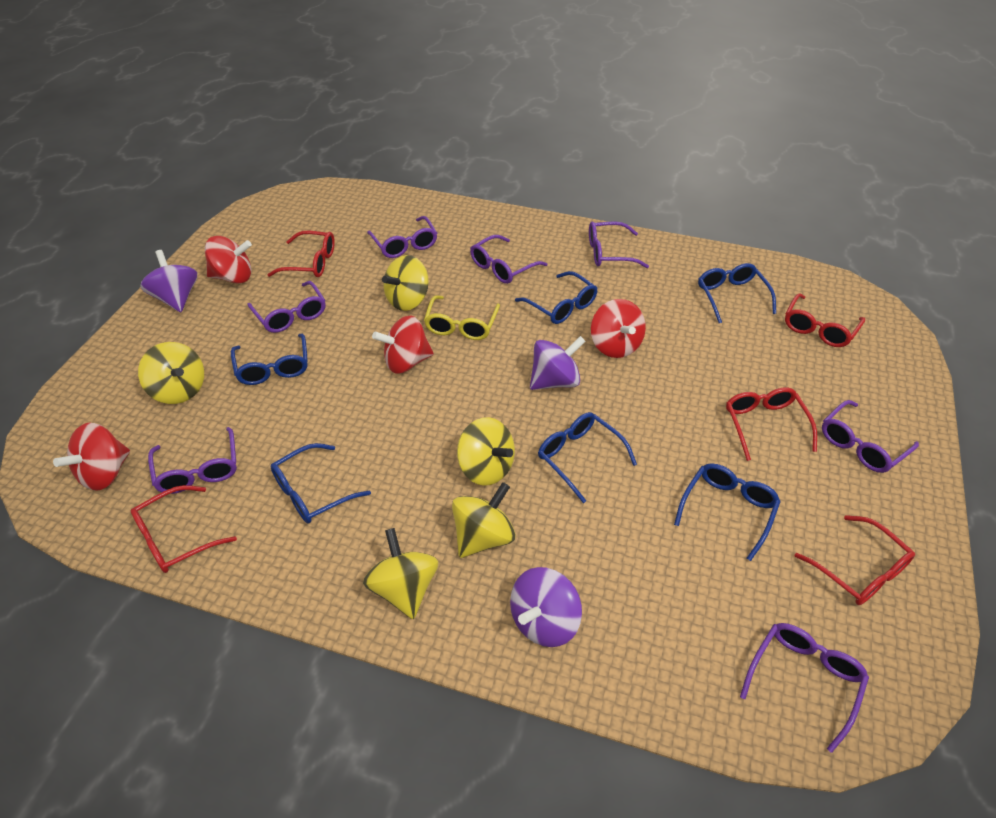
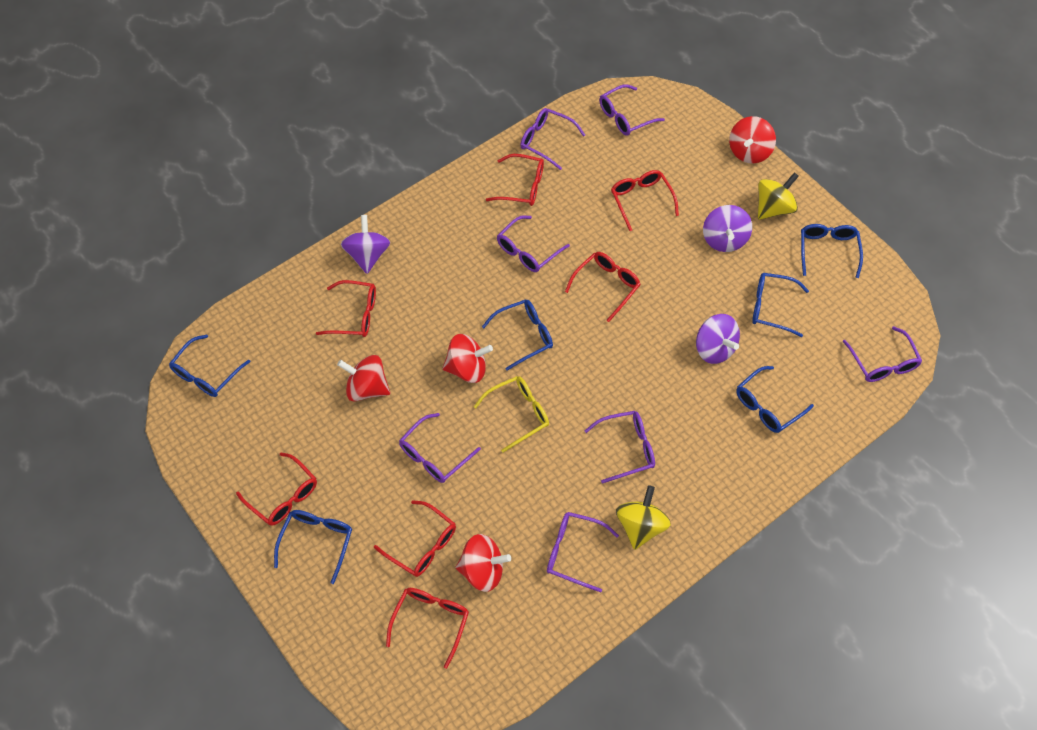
red glasses: 5 -> 7
yellow spinning top: 5 -> 2

